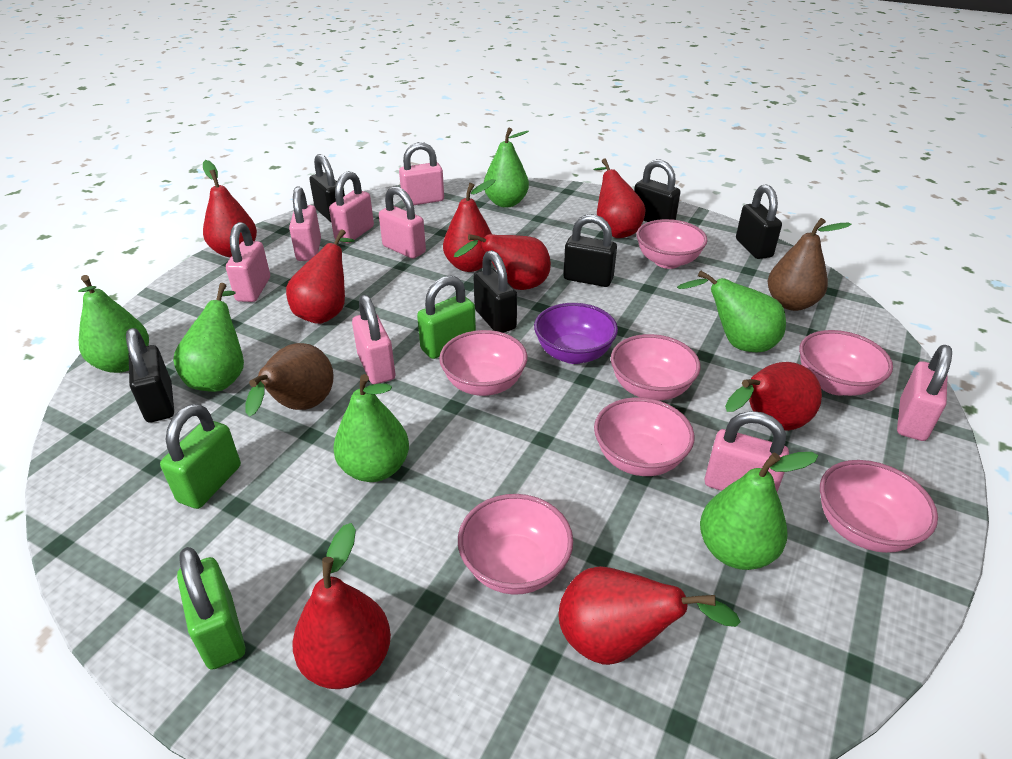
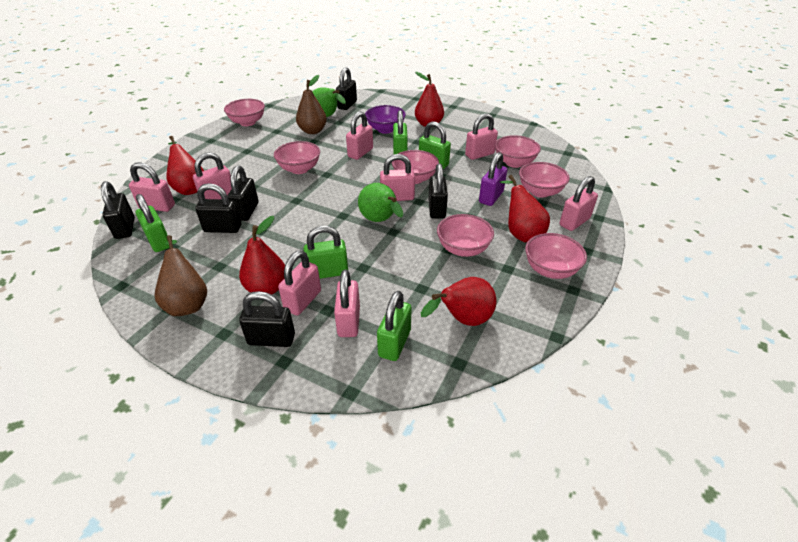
green padlock: 3 -> 5
green pear: 6 -> 2
purple padlock: 0 -> 1
red pear: 8 -> 5

